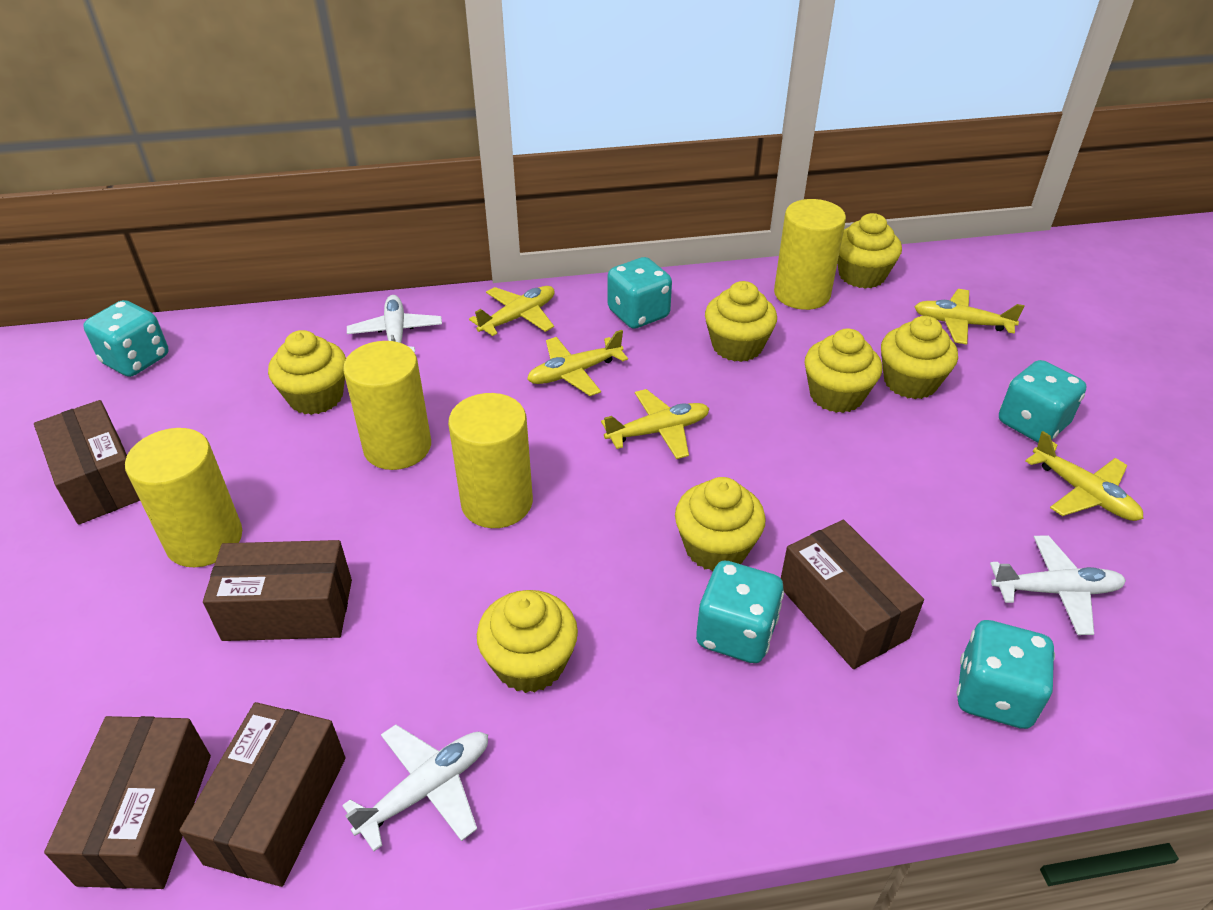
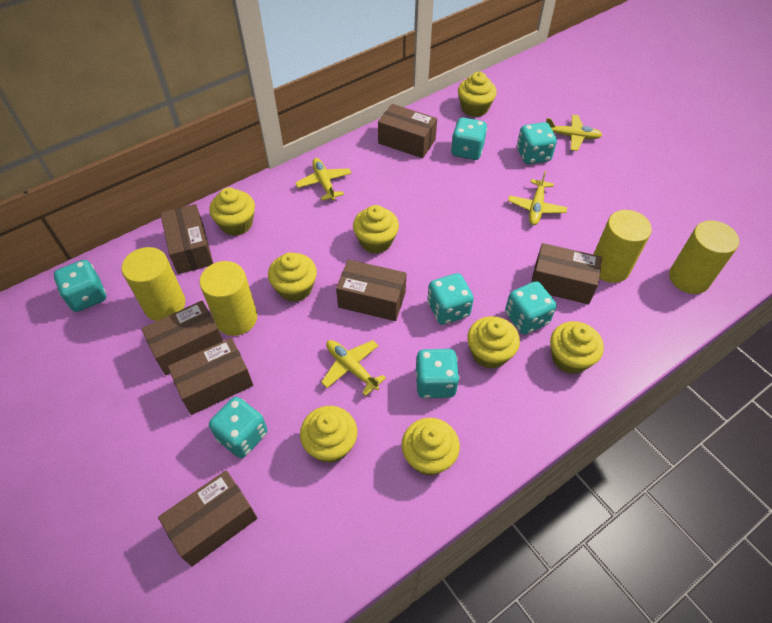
brown box: 5 -> 7
turquoise dice: 5 -> 7
white plane: 3 -> 0
yellow cupcake: 7 -> 8
yellow plane: 5 -> 4

